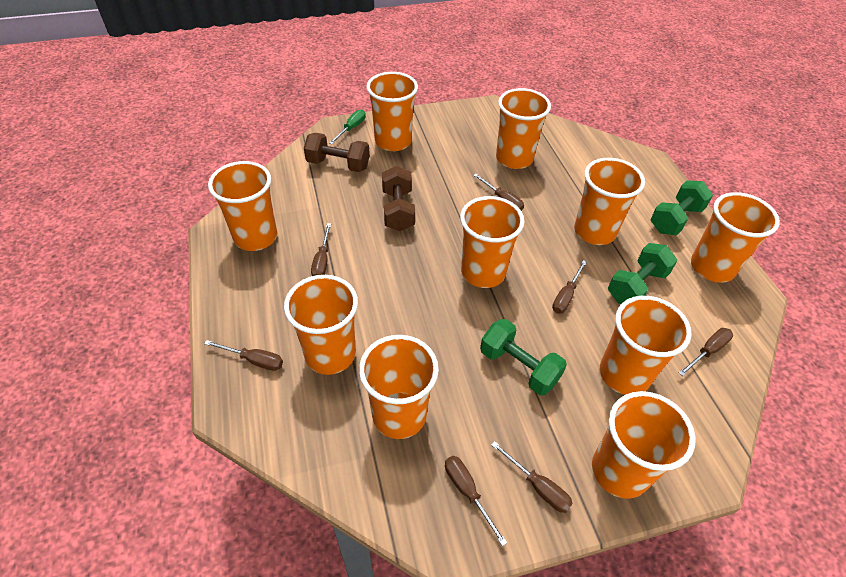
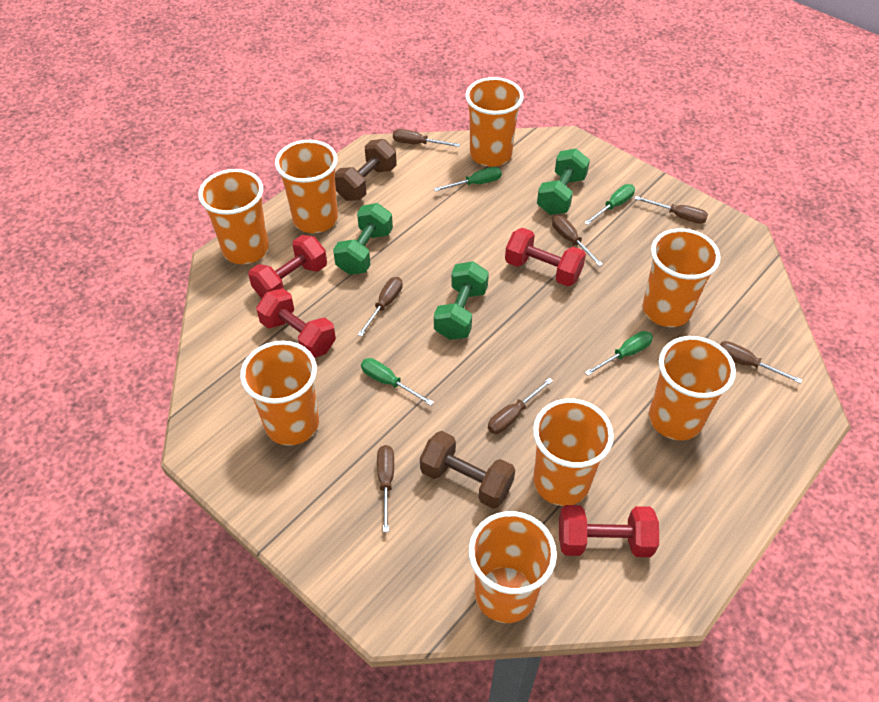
green screwdriver: 1 -> 4
orange cup: 10 -> 8
red dumbbell: 0 -> 4

